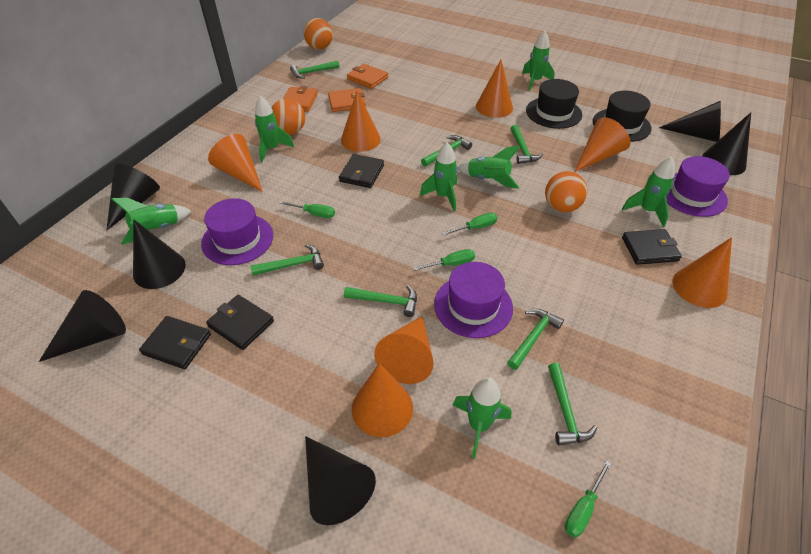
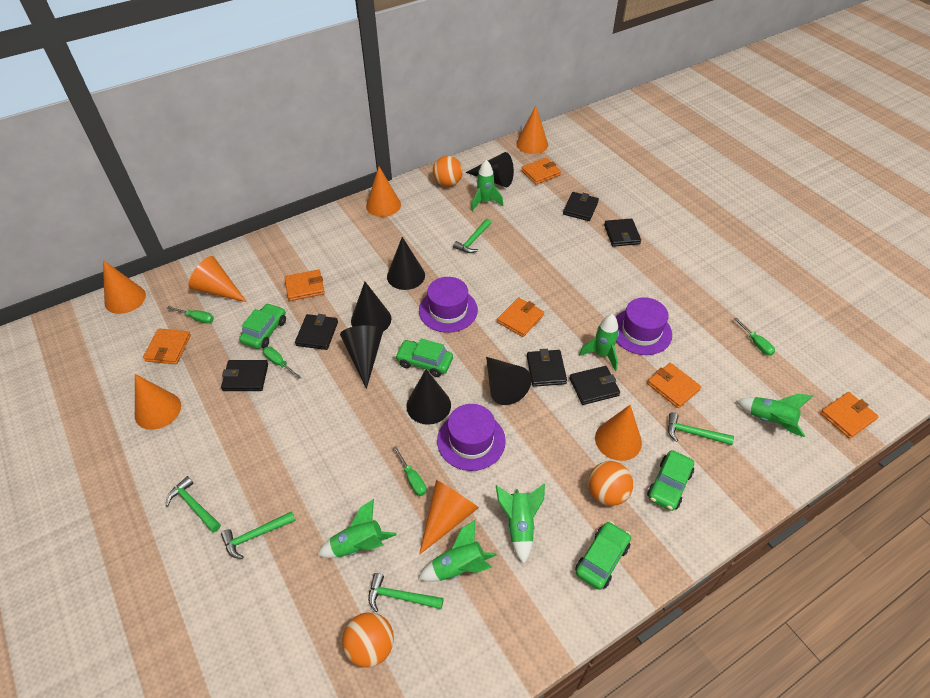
black hat: 2 -> 0
black wallet: 4 -> 6
green car: 0 -> 4
green hammer: 7 -> 5
green rocket: 7 -> 6
orange wallet: 3 -> 6

